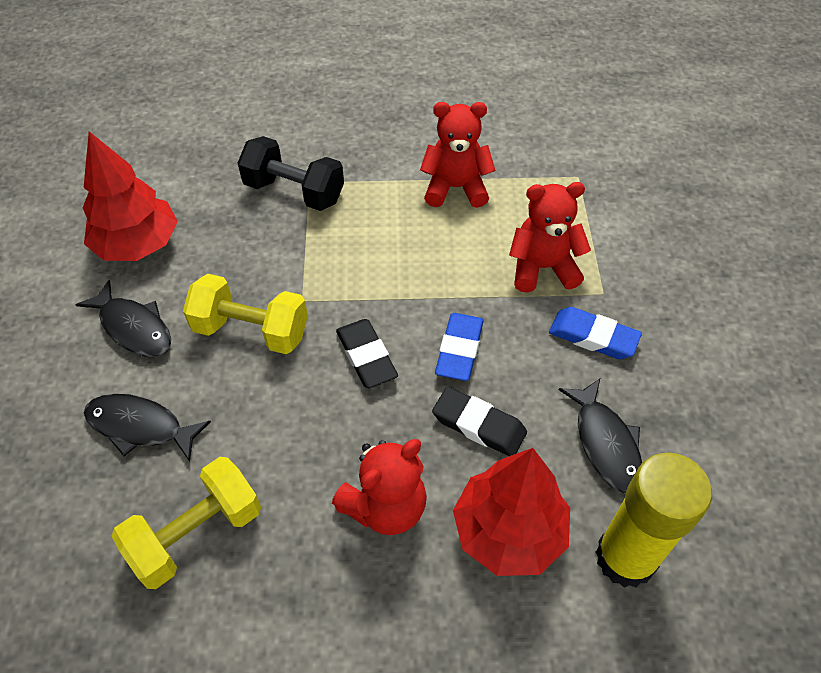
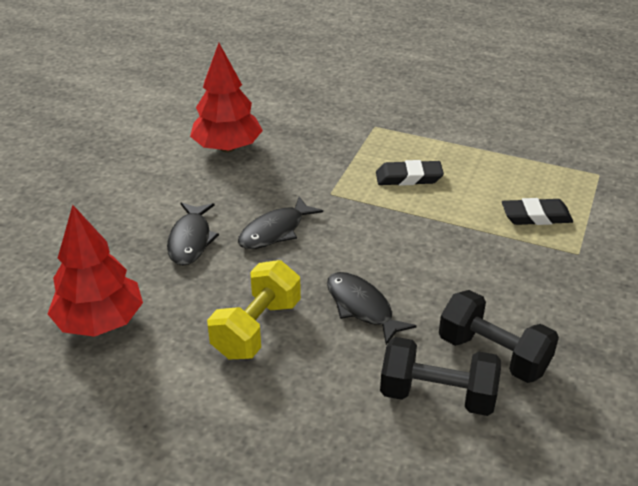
black dumbbell: 1 -> 2
blue eraser: 2 -> 0
red teddy bear: 3 -> 0
yellow dumbbell: 2 -> 1
yellow glue stick: 1 -> 0

